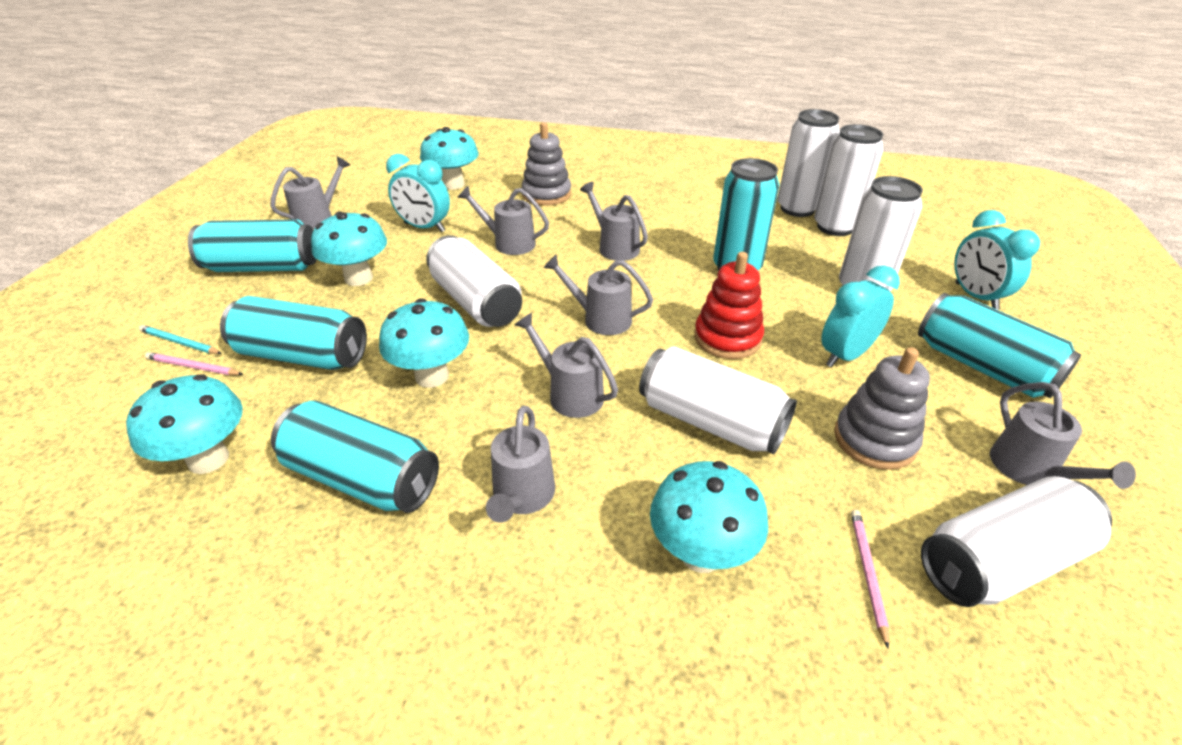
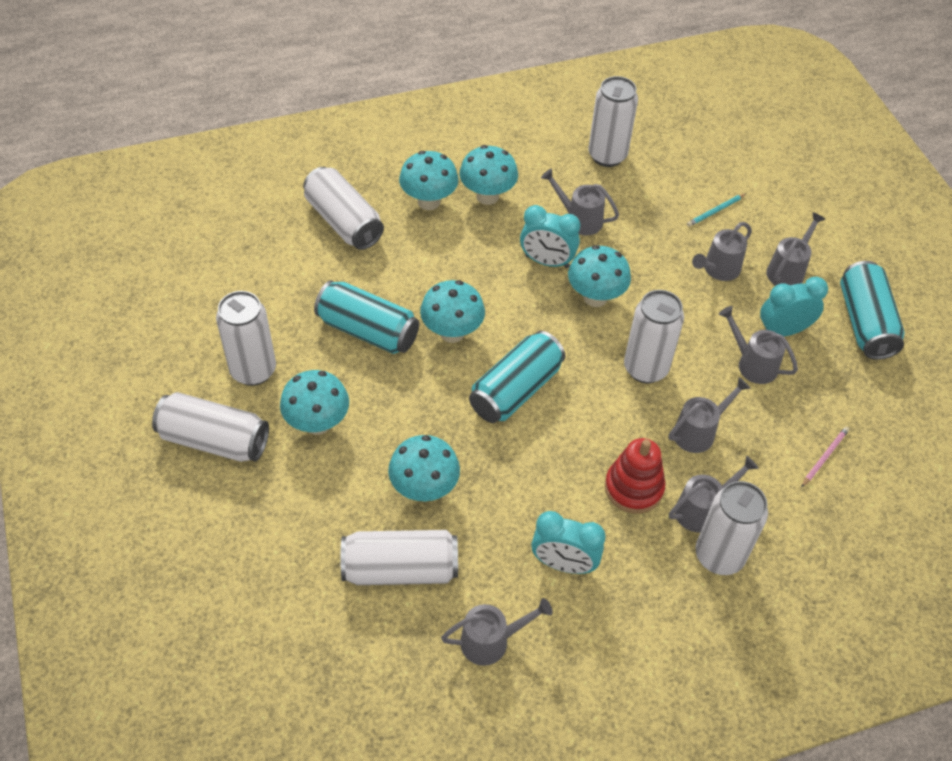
grey stacking toy: 2 -> 0
pink pencil: 2 -> 1
turquoise can: 5 -> 3
turquoise mushroom: 5 -> 6
white can: 6 -> 7

